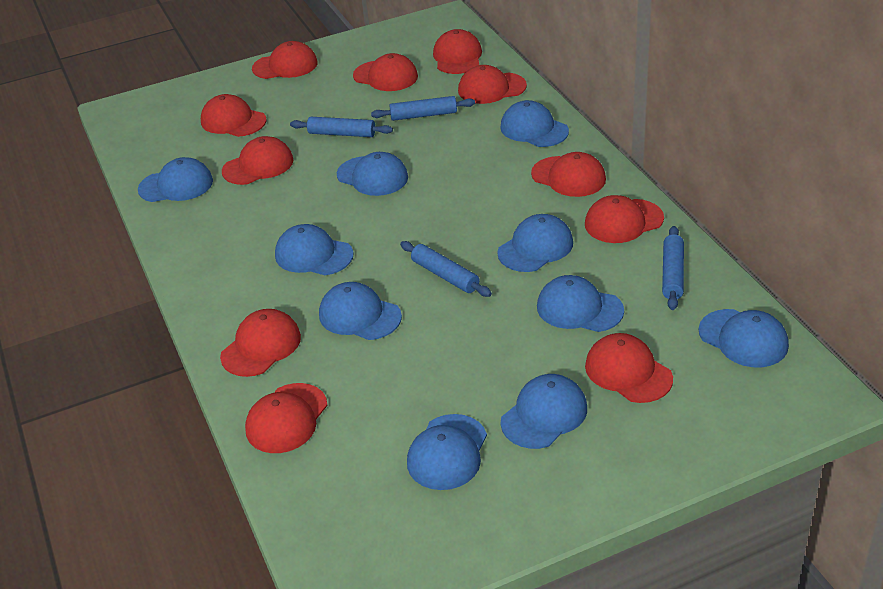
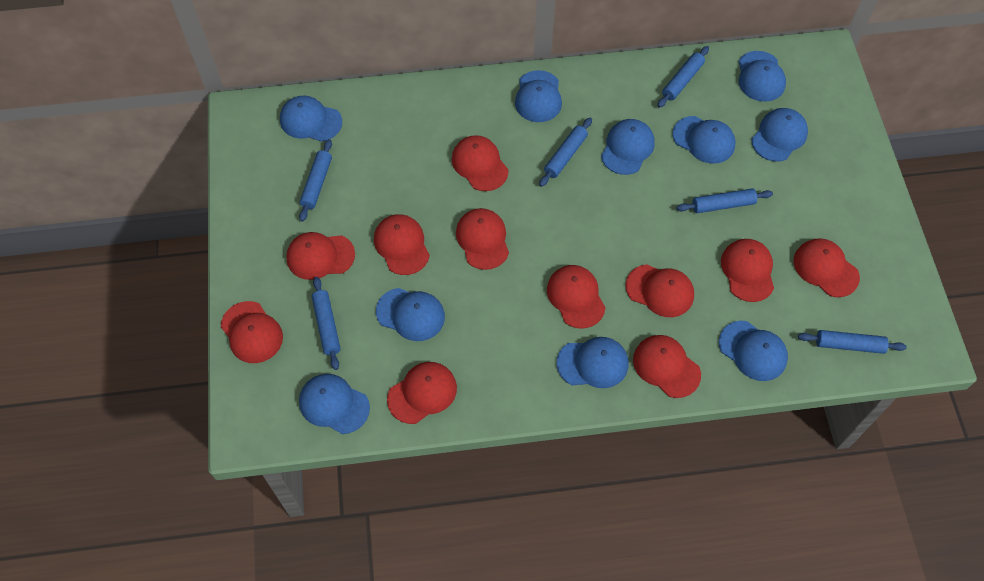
blue rolling pin: 4 -> 6

